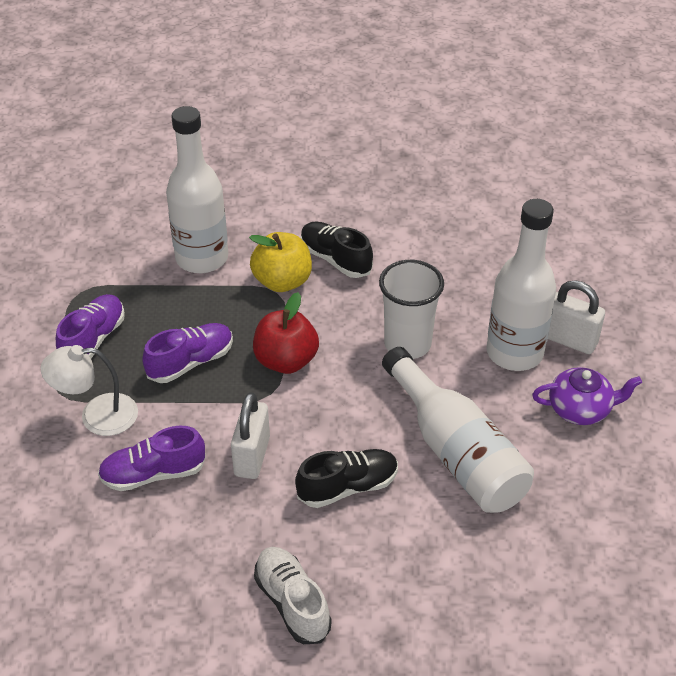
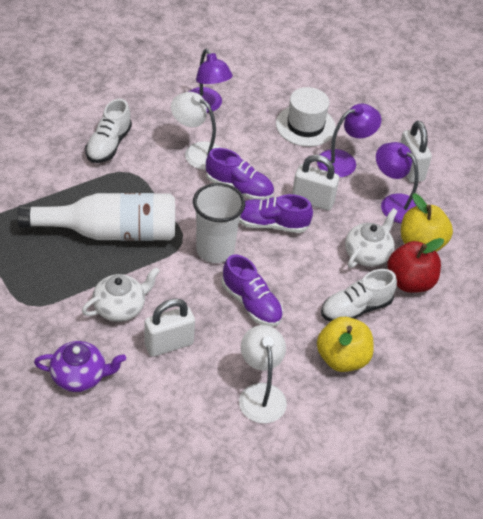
black shoe: 2 -> 0
purple lamp: 0 -> 3
white bottle: 3 -> 1
white hat: 0 -> 1
white lamp: 1 -> 2
white padlock: 2 -> 3
white shoe: 1 -> 2
white teapot: 0 -> 2
yellow apple: 1 -> 2

